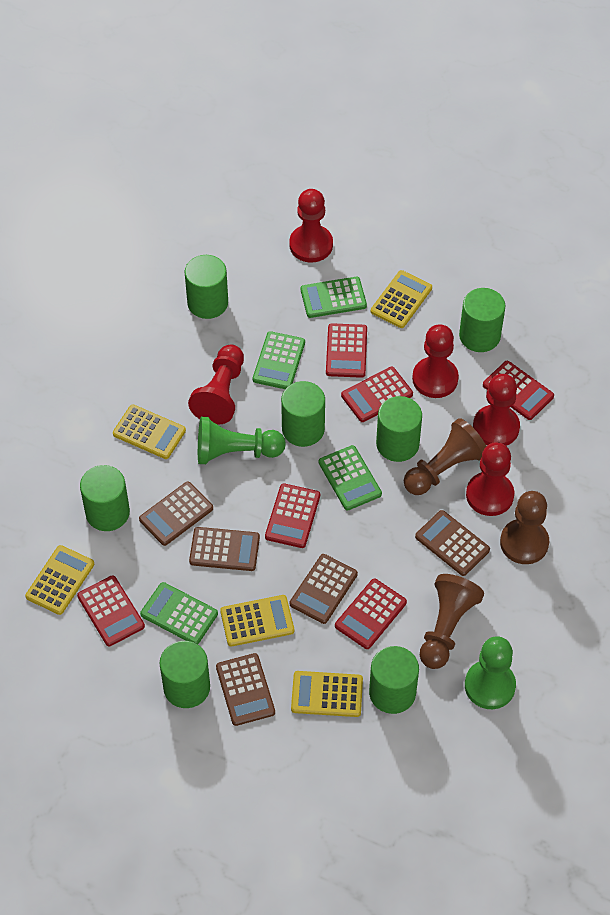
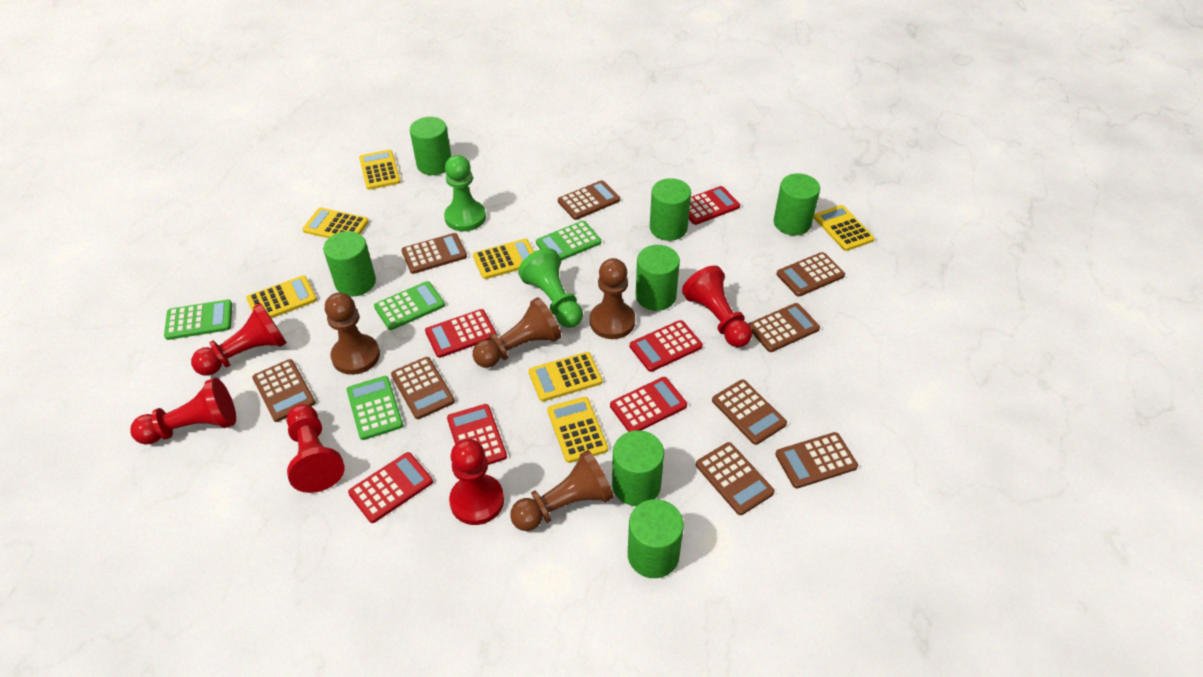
brown calculator: 5 -> 9
brown pawn: 3 -> 4
yellow calculator: 5 -> 7

